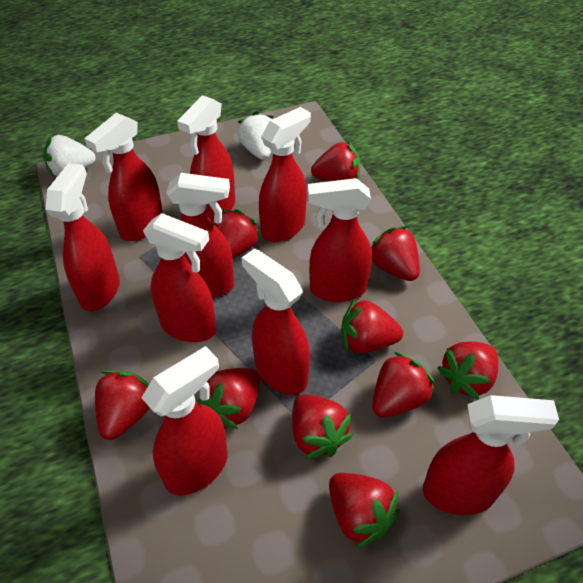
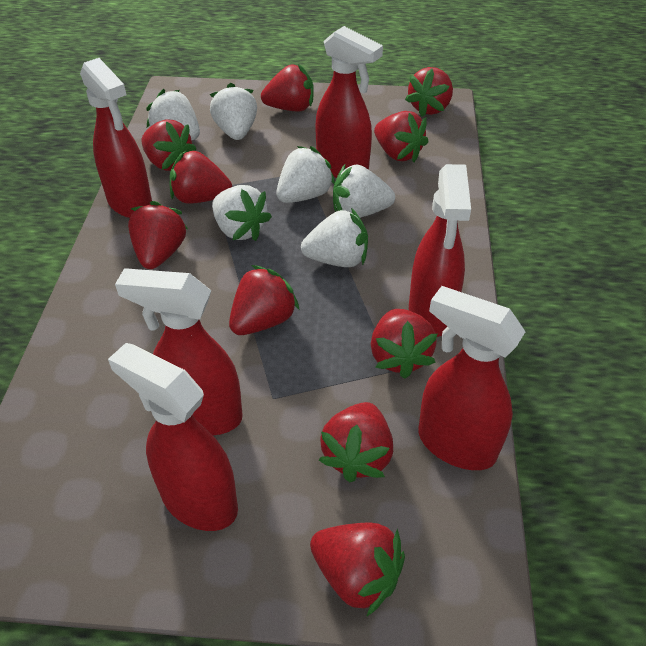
red spray bottle: 10 -> 6
white strawberry: 2 -> 6

